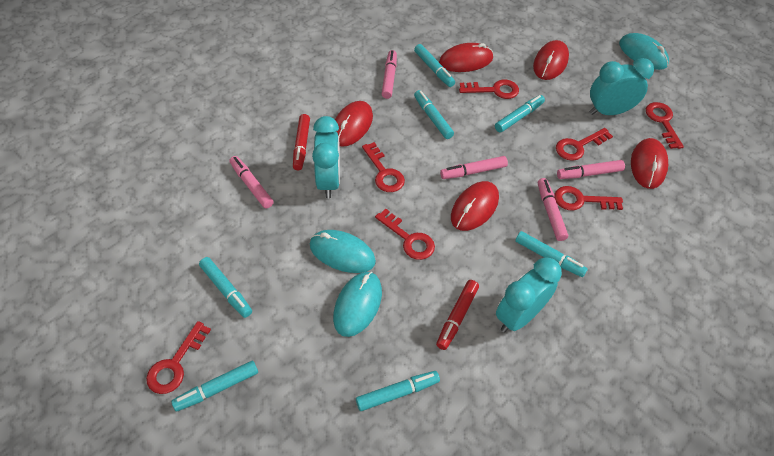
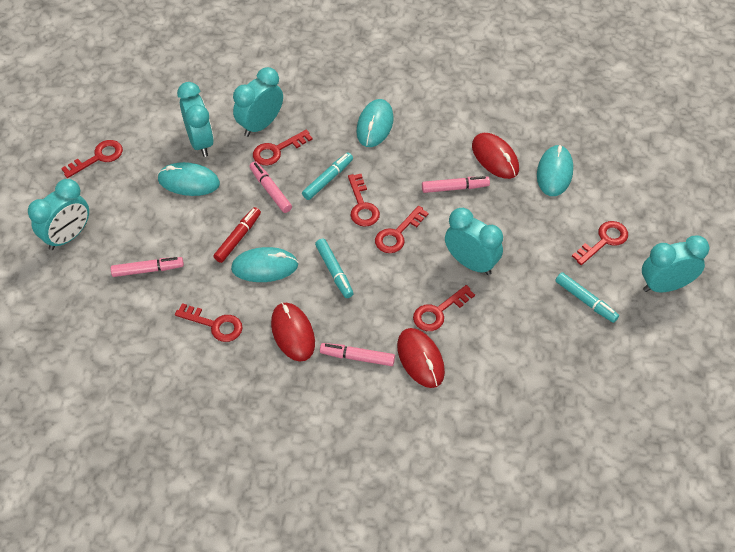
pink marker: 5 -> 4
red marker: 2 -> 1
red mouse: 5 -> 3
turquoise clock: 3 -> 5
turquoise marker: 7 -> 3
turquoise mouse: 3 -> 4

